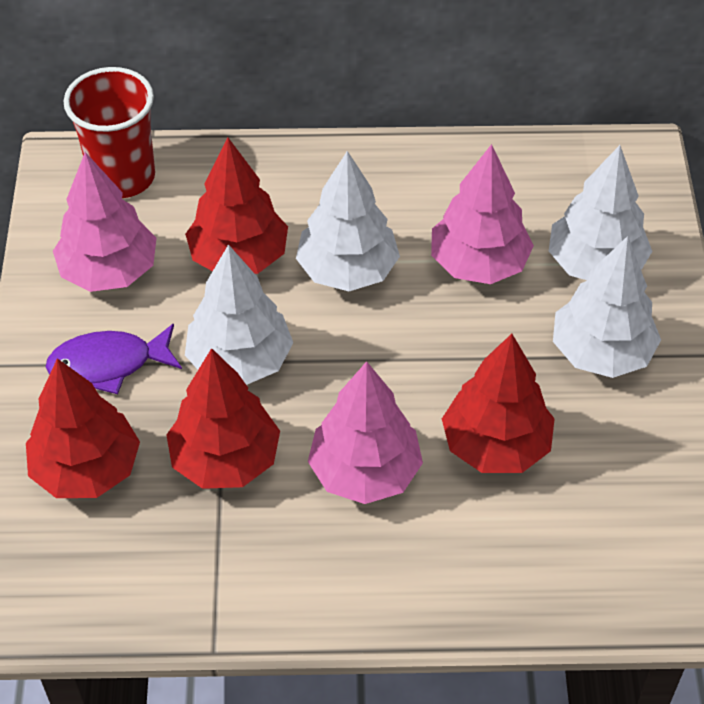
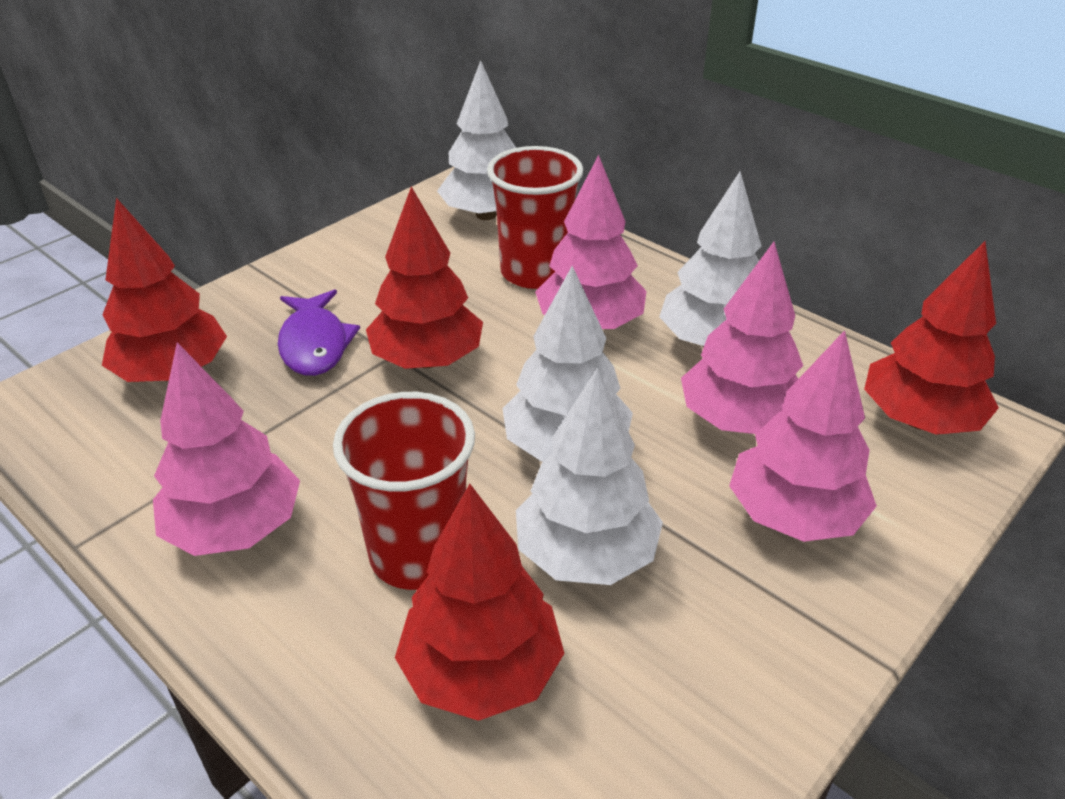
pink tree: 3 -> 4
red cup: 1 -> 2

